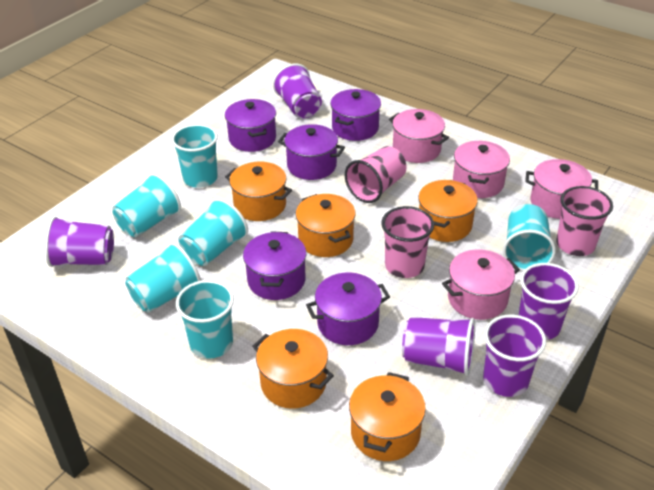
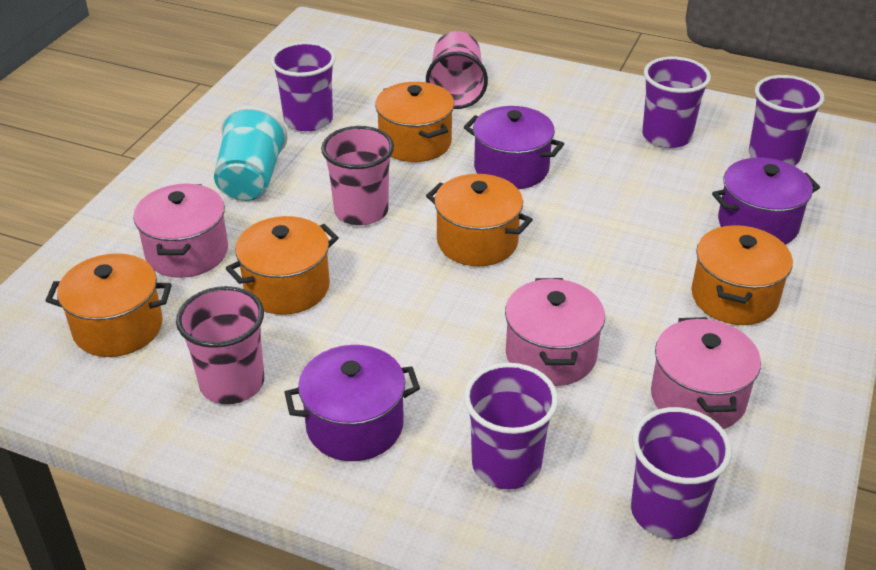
pink pot: 4 -> 3
purple pot: 5 -> 3
turquoise cup: 6 -> 1

